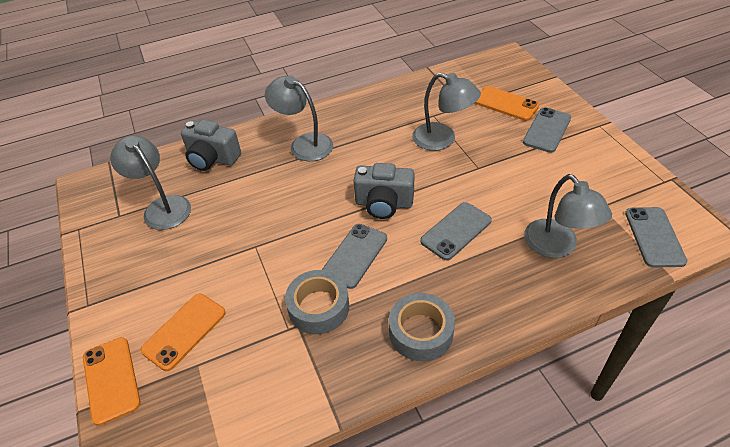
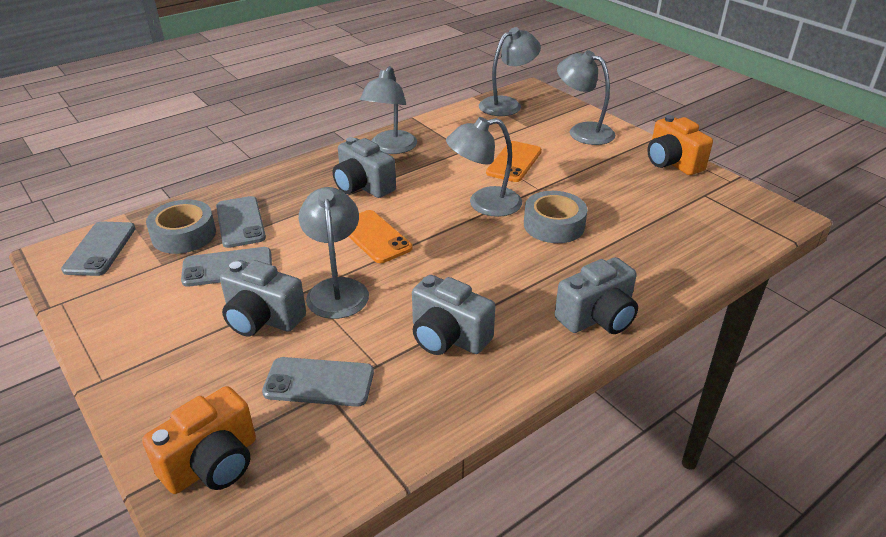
grey camera: 2 -> 4
grey lamp: 4 -> 5
orange camera: 0 -> 2
orange phone: 3 -> 2

